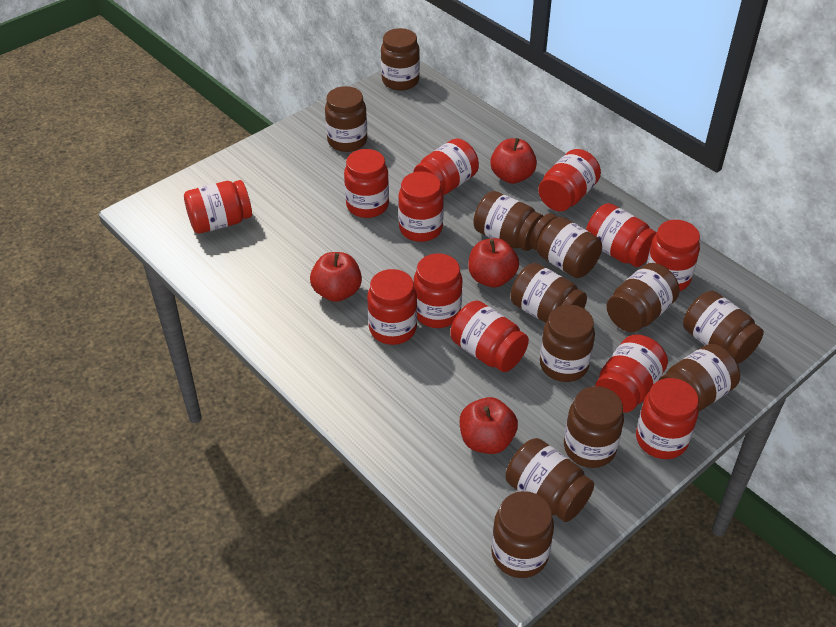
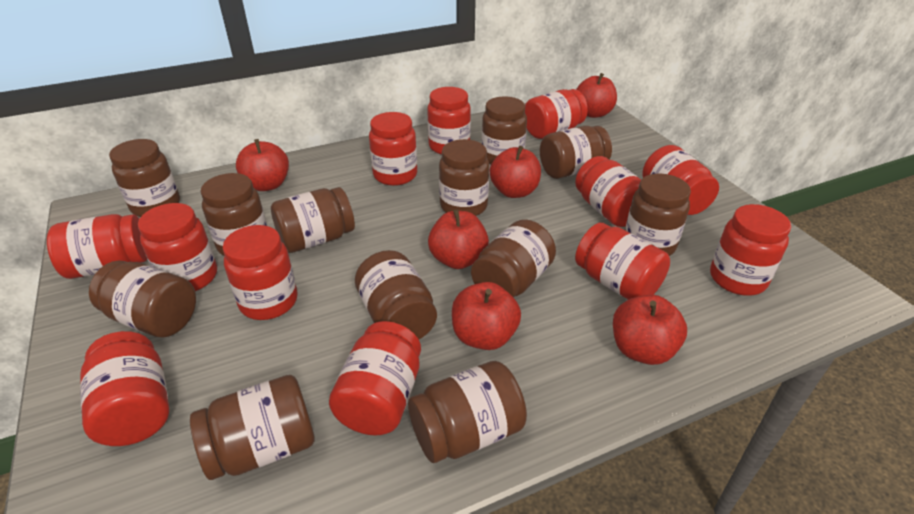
red apple: 4 -> 6

